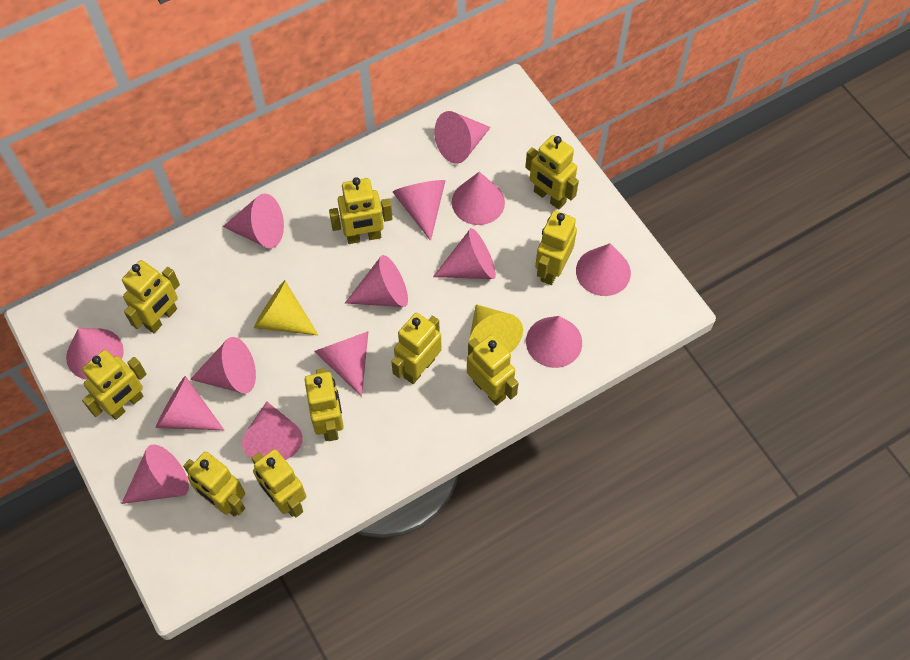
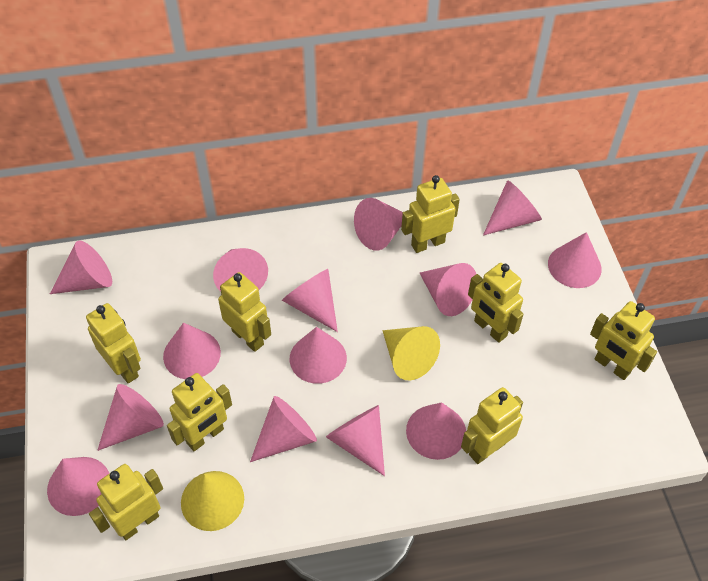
yellow robot: 10 -> 8

